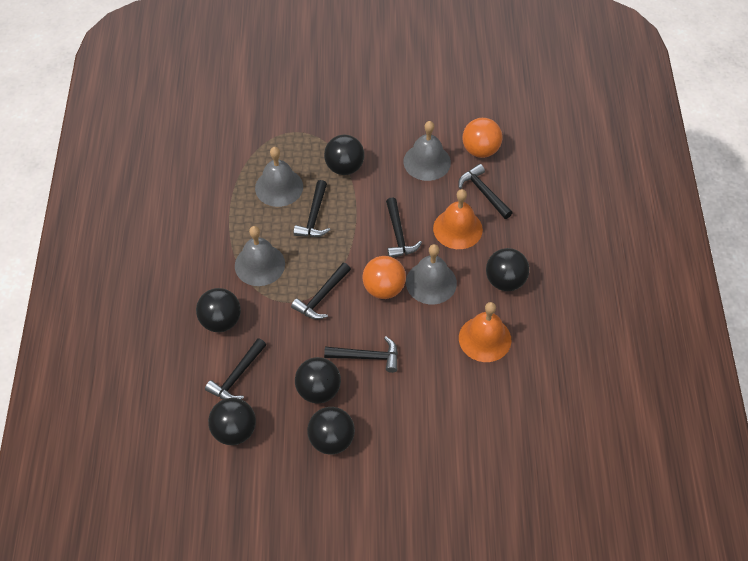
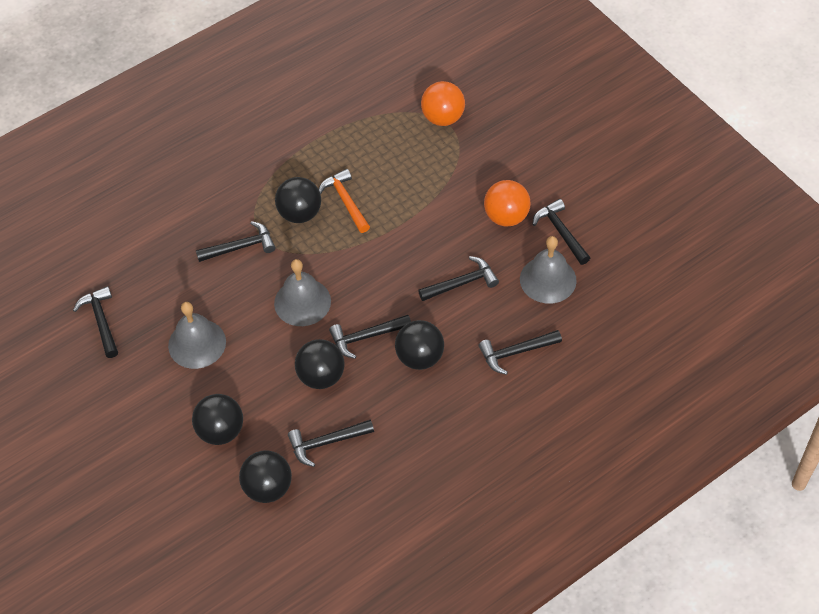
black ball: 6 -> 5
black hammer: 6 -> 7
grey bell: 4 -> 3
orange bell: 2 -> 0
orange hammer: 0 -> 1

